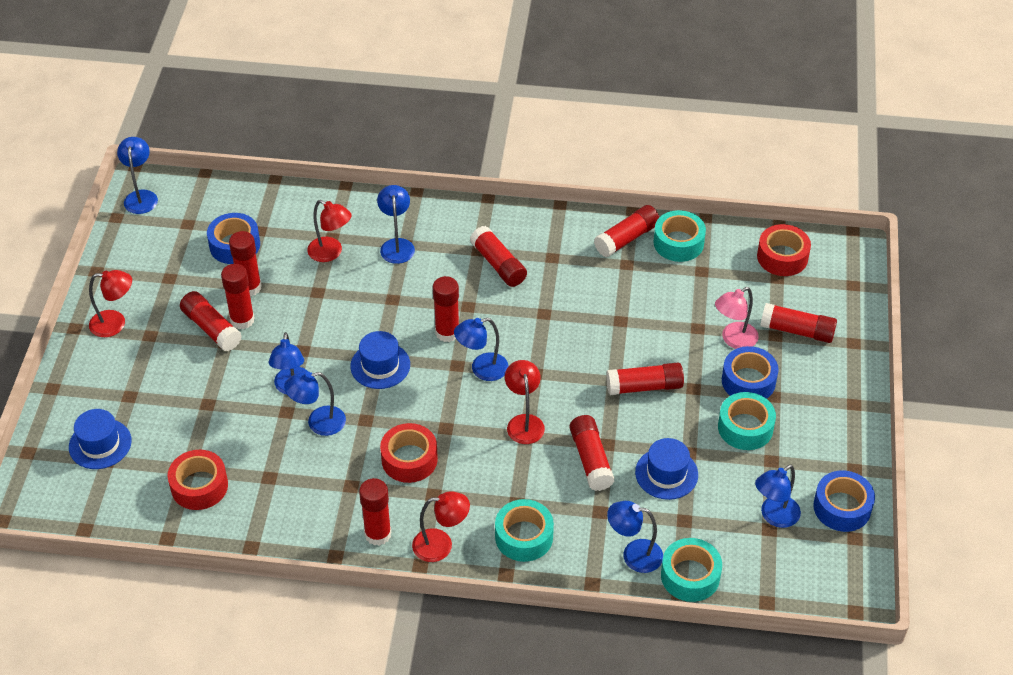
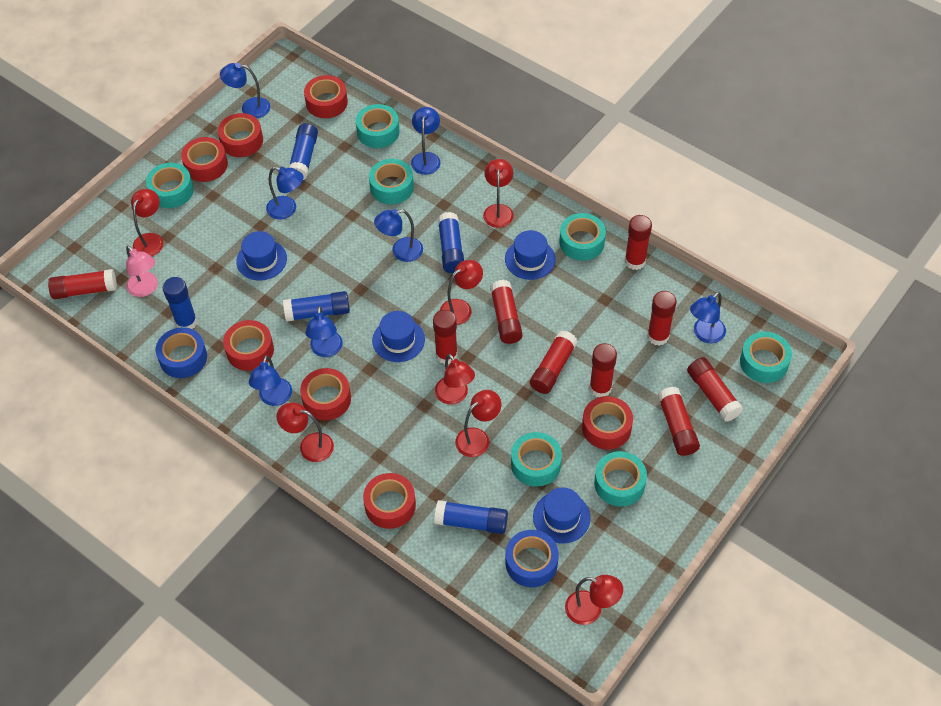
blue glue stick: 0 -> 5
blue hat: 3 -> 4
blue tape: 3 -> 2
red glue stick: 10 -> 9
red lamp: 4 -> 7
red tape: 3 -> 7
turquoise tape: 4 -> 7

